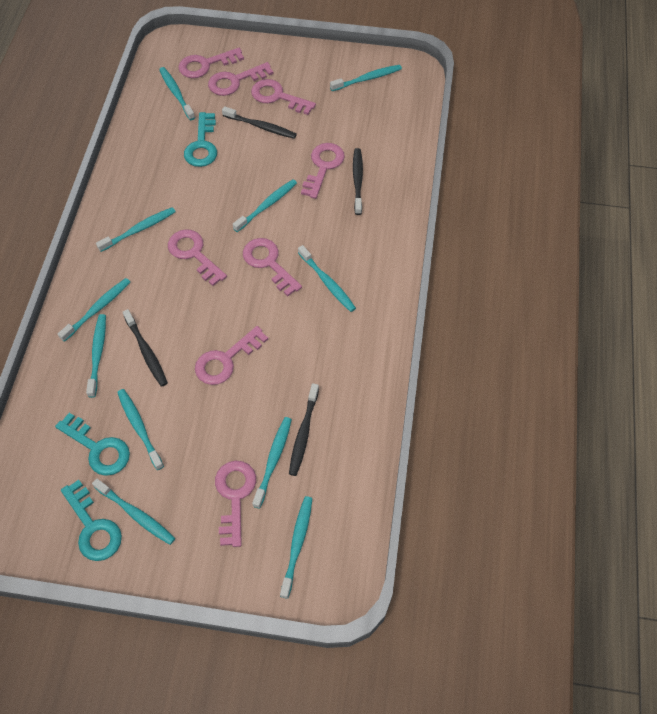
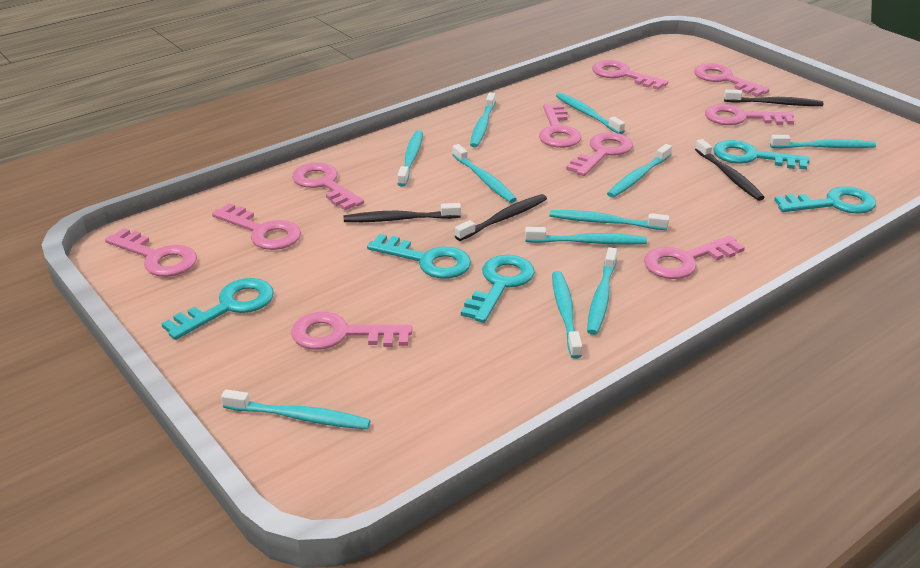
pink key: 8 -> 10
turquoise key: 3 -> 5

